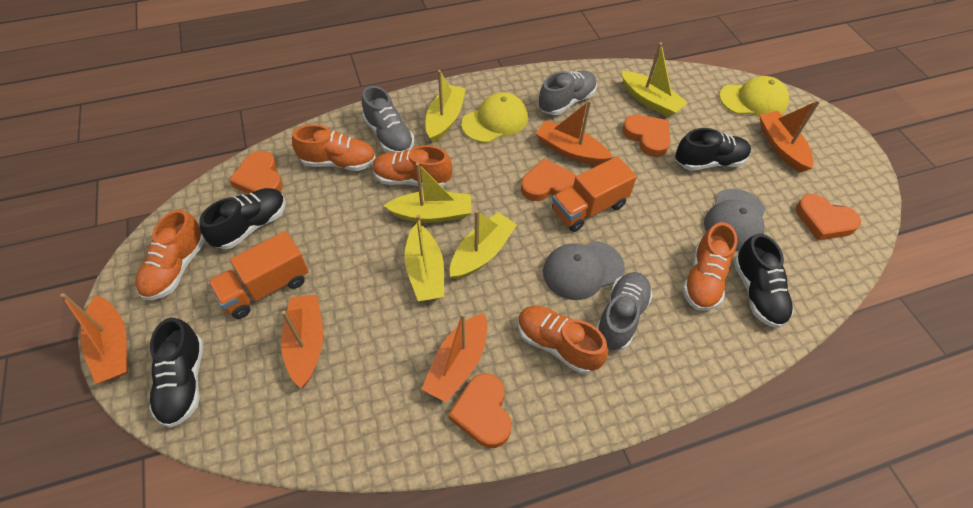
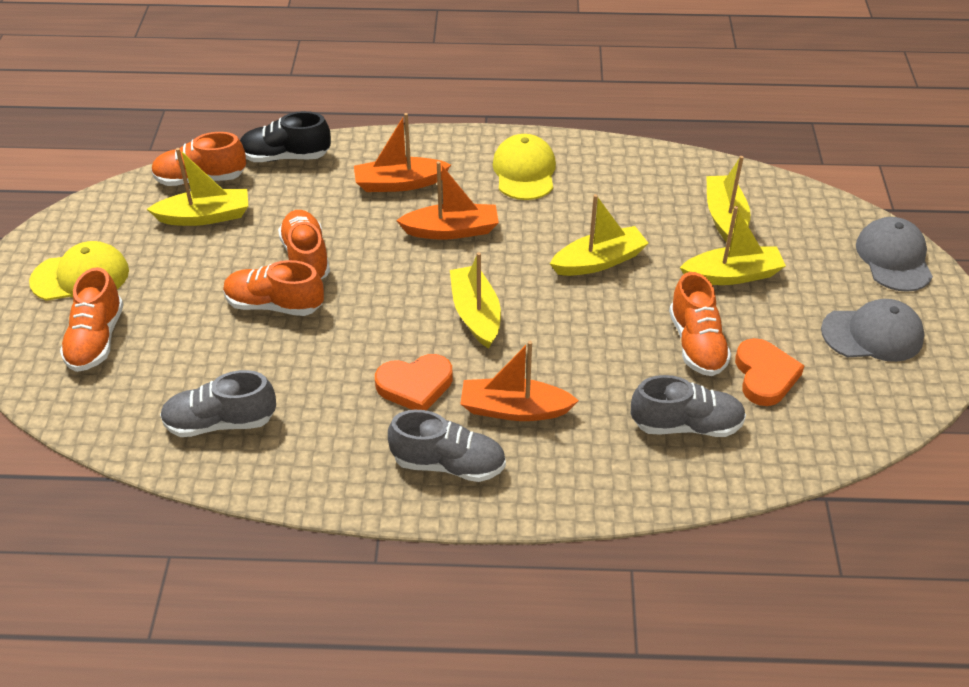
black shoe: 4 -> 1
orange boat: 5 -> 3
orange heart: 5 -> 2
orange truck: 2 -> 0

